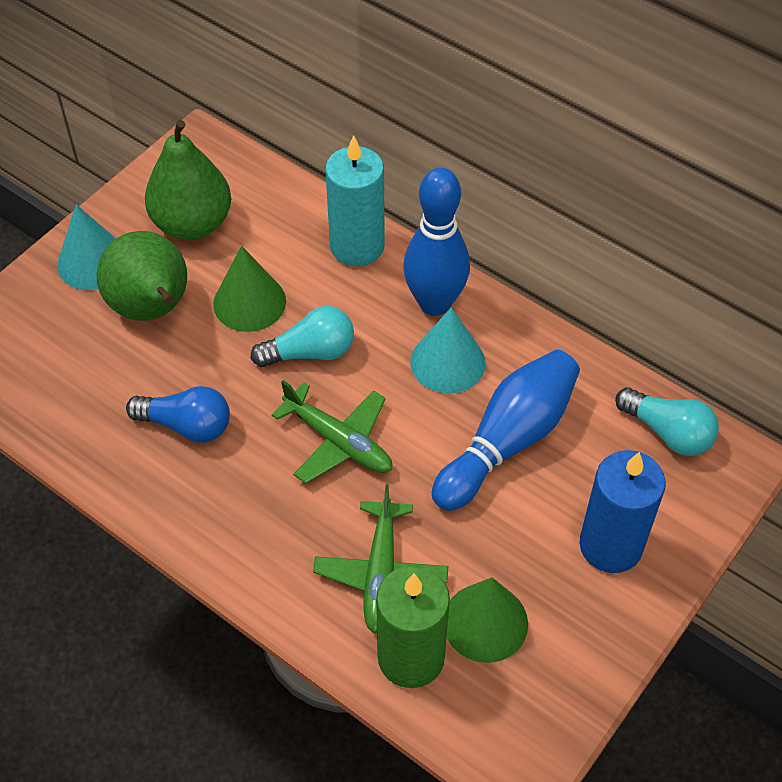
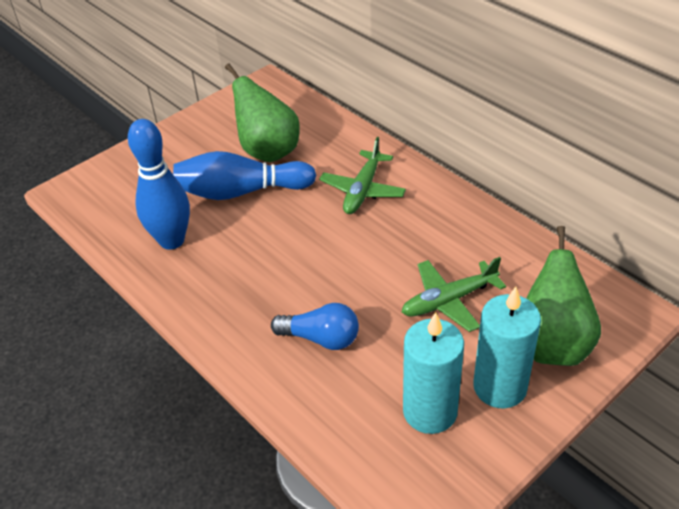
blue candle: 1 -> 0
green candle: 1 -> 0
green cone: 2 -> 0
turquoise candle: 1 -> 2
turquoise cone: 2 -> 0
turquoise light bulb: 2 -> 0

